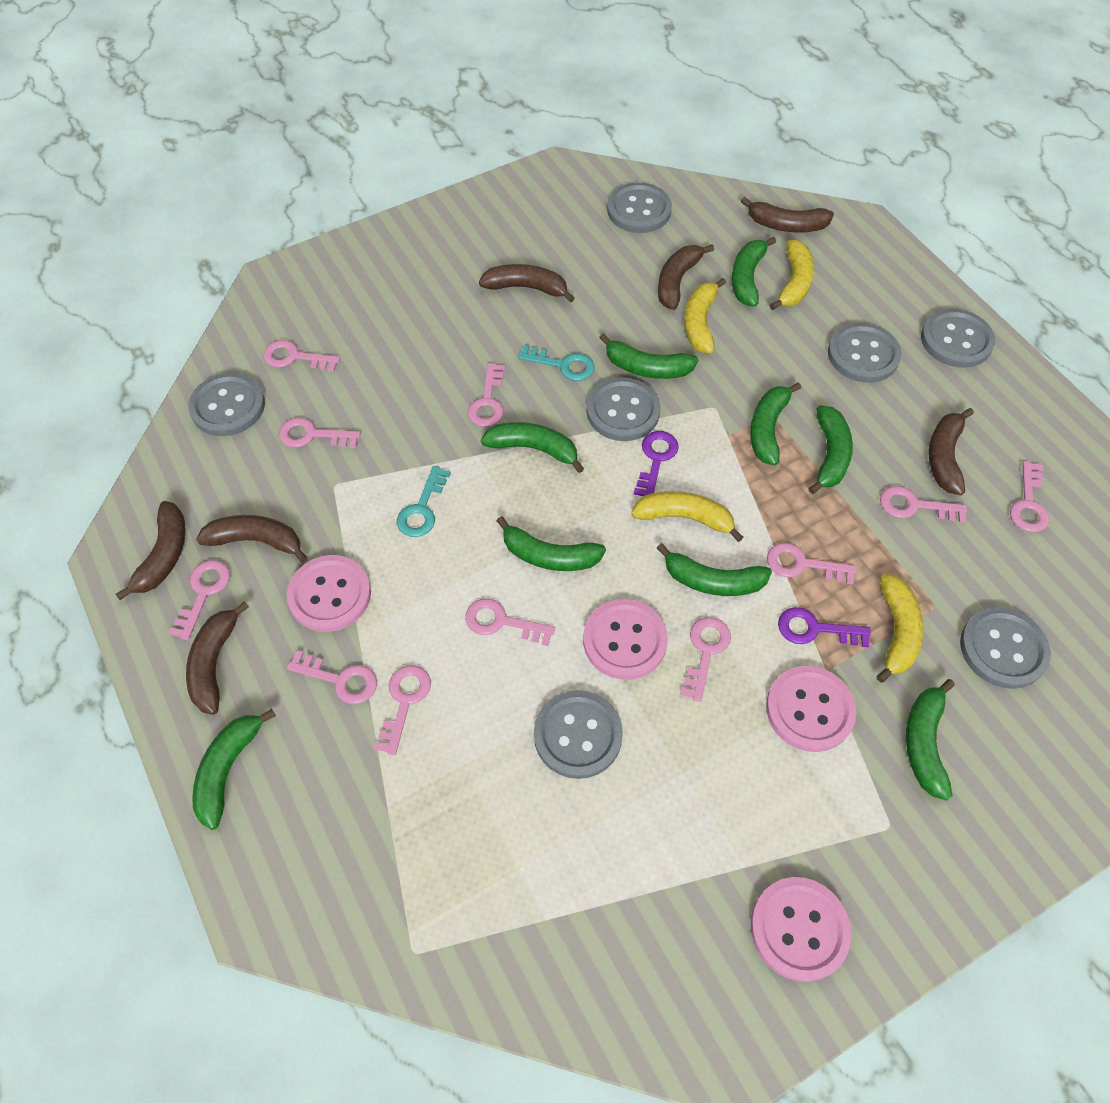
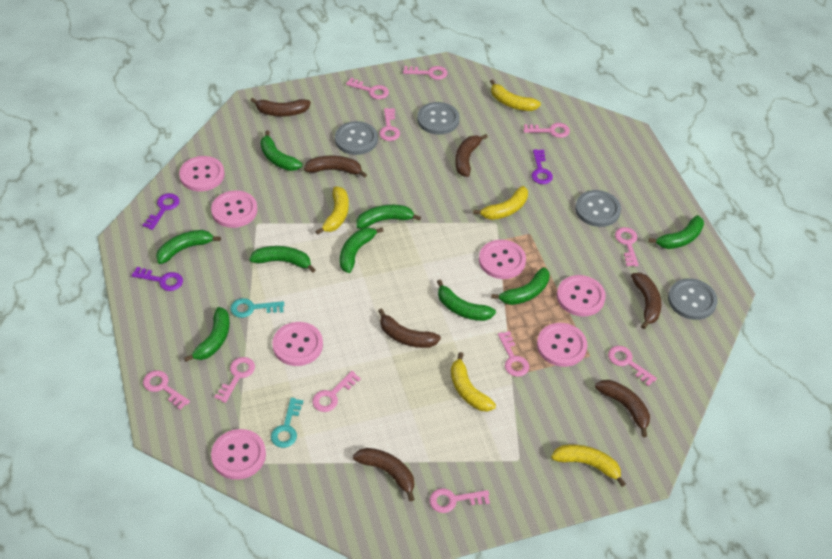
grey button: 7 -> 4
pink button: 4 -> 7
purple key: 2 -> 3
yellow banana: 4 -> 5

